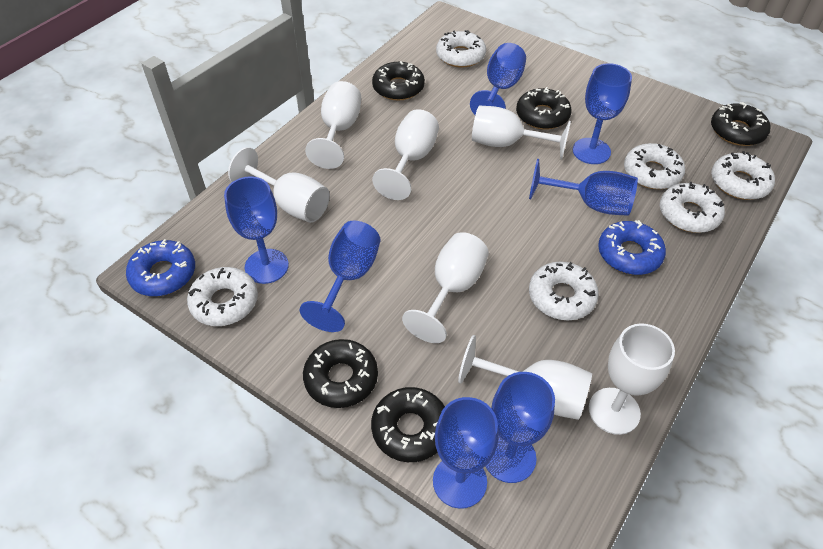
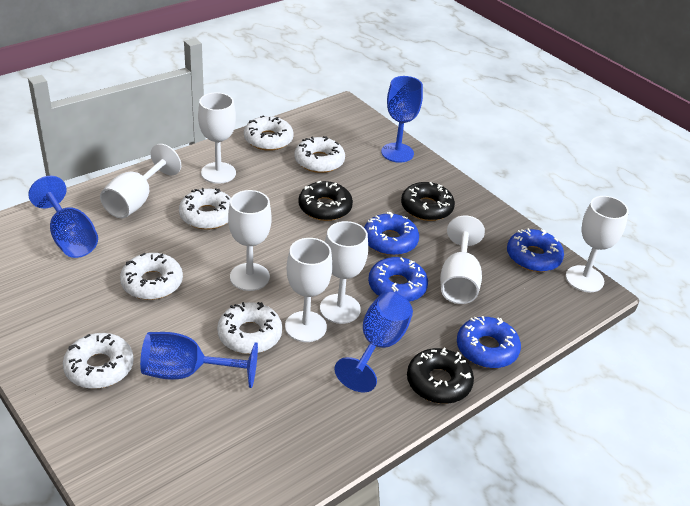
black donut: 5 -> 3
blue donut: 2 -> 4
blue goblet: 7 -> 4

